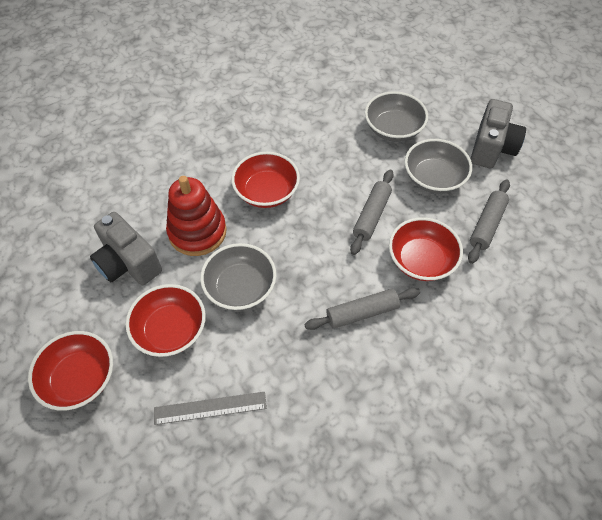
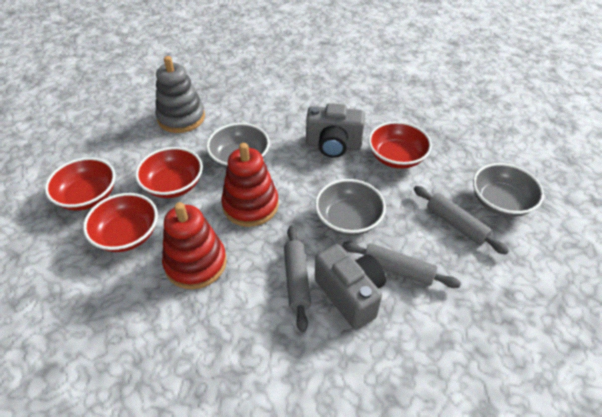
grey ruler: 1 -> 0
grey stacking toy: 0 -> 1
red stacking toy: 1 -> 2

